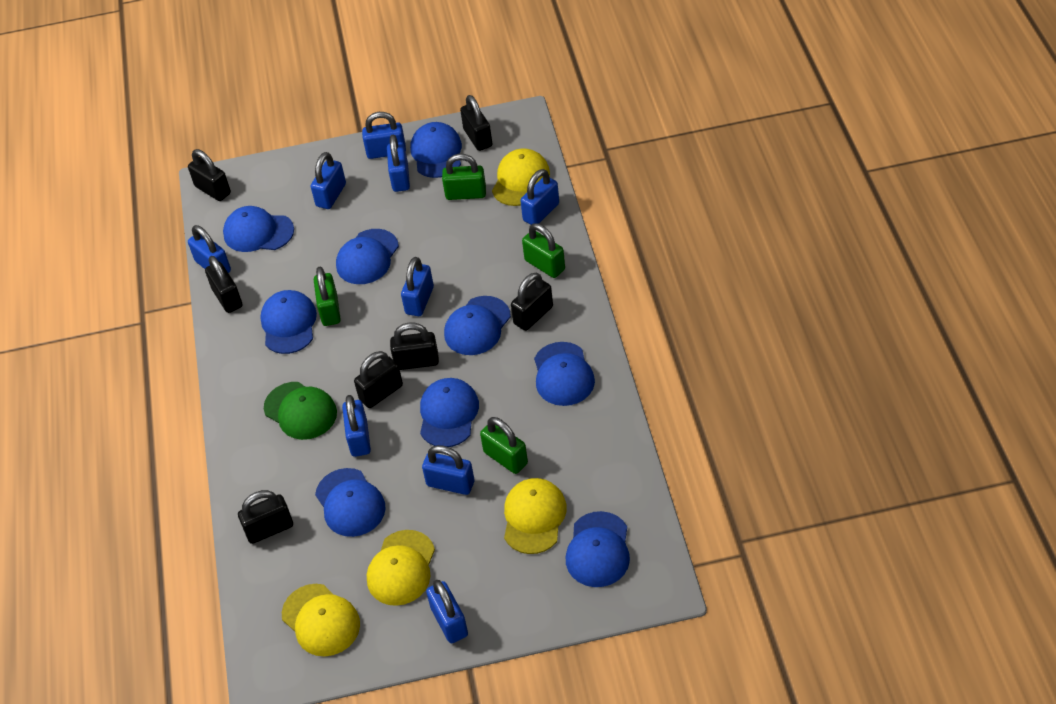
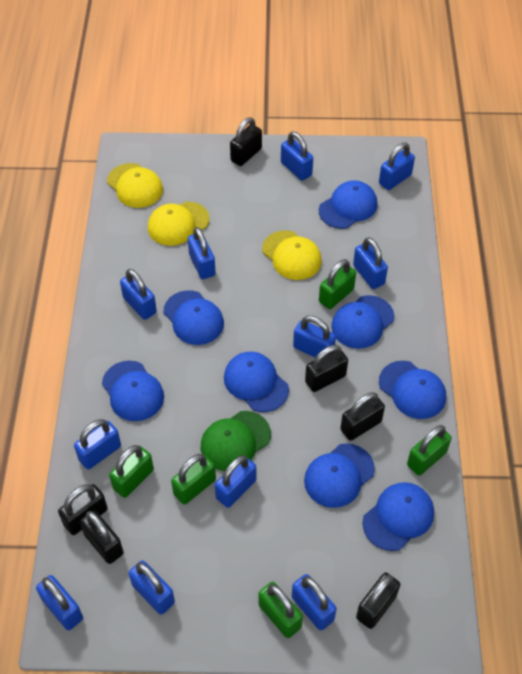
black padlock: 7 -> 6
blue cap: 9 -> 8
blue padlock: 9 -> 11
green padlock: 4 -> 5
yellow cap: 4 -> 3

